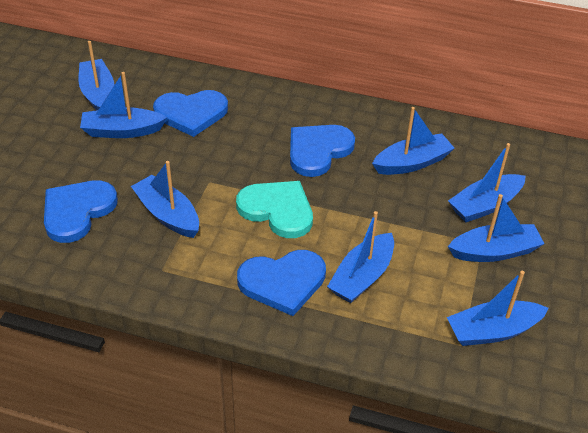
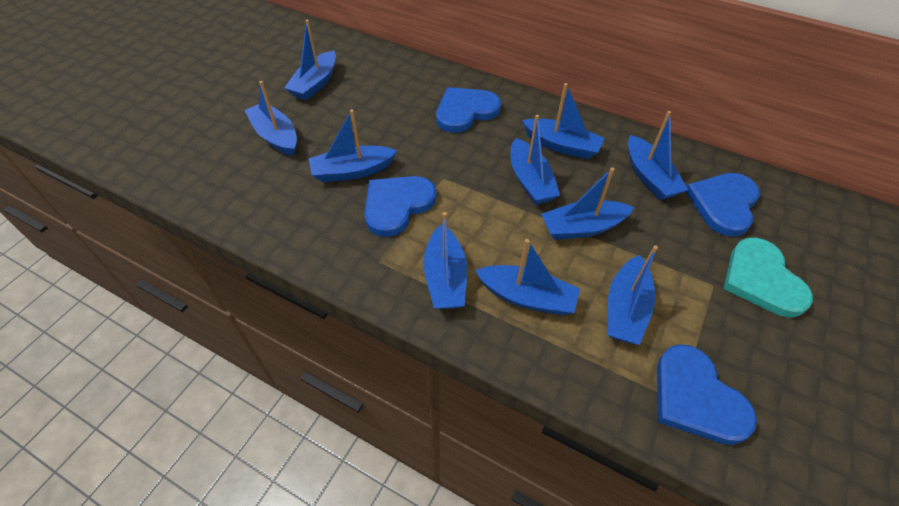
blue boat: 8 -> 10

